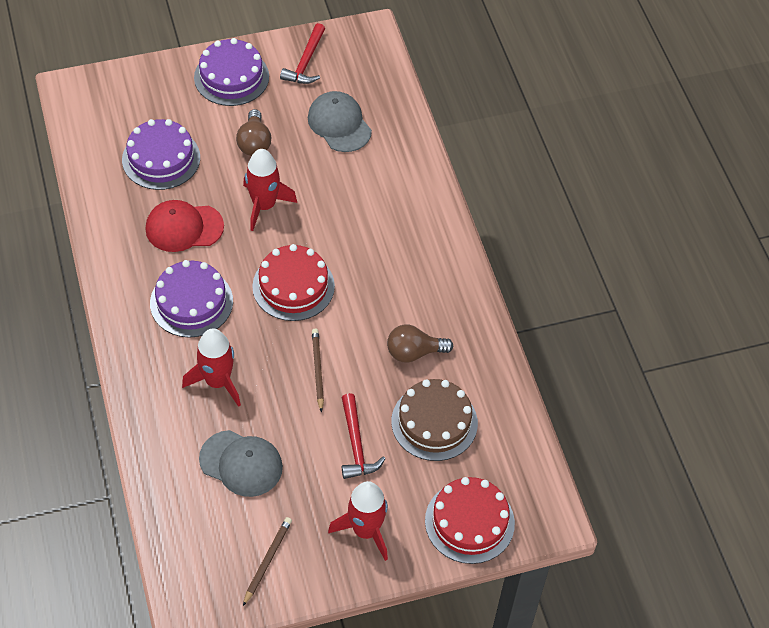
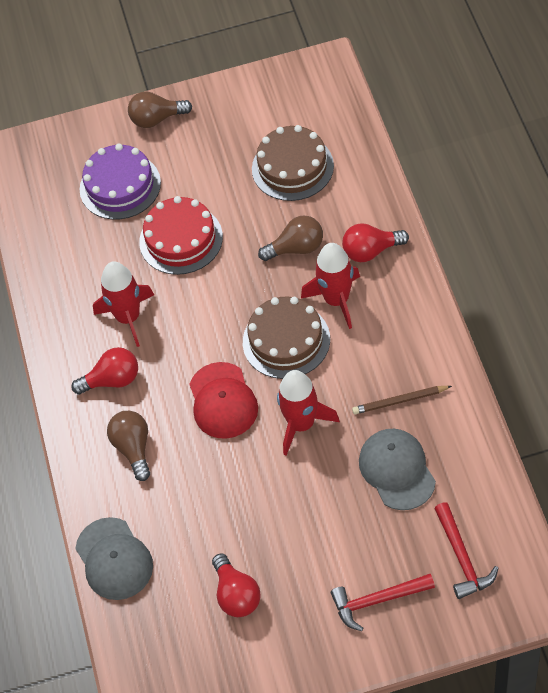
brown cake: 1 -> 2
brown light bulb: 2 -> 3
brown pencil: 2 -> 1
purple cake: 3 -> 1
red cake: 2 -> 1
red light bulb: 0 -> 3

